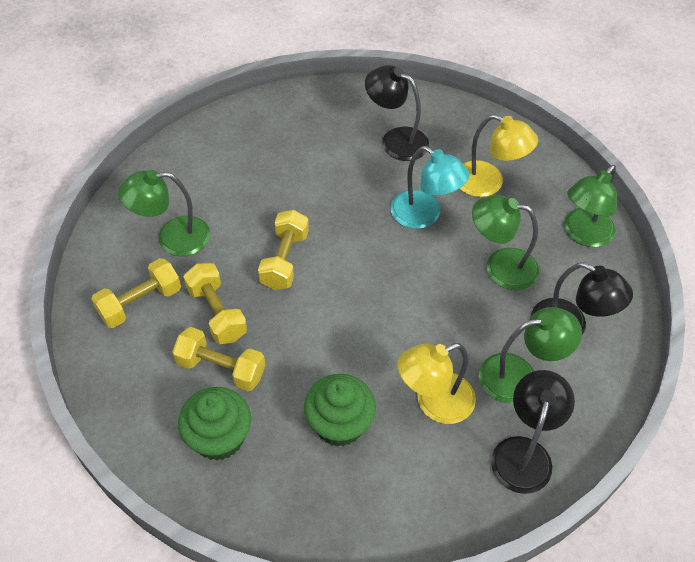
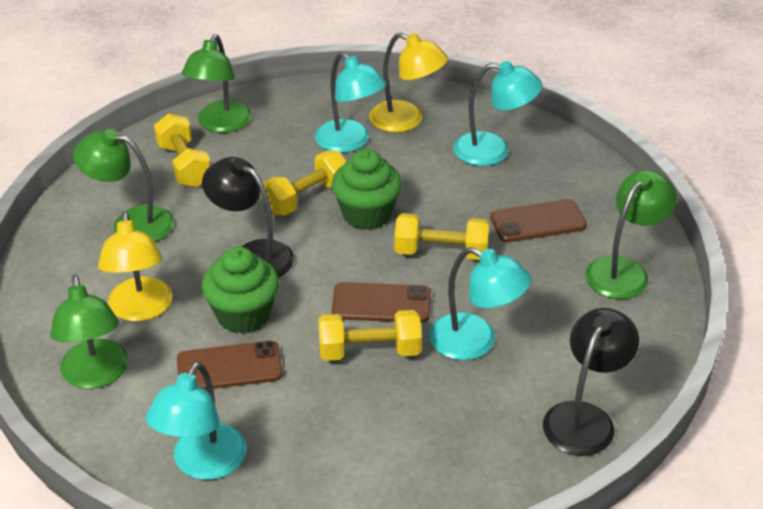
black lamp: 3 -> 2
brown phone: 0 -> 3
turquoise lamp: 1 -> 4

